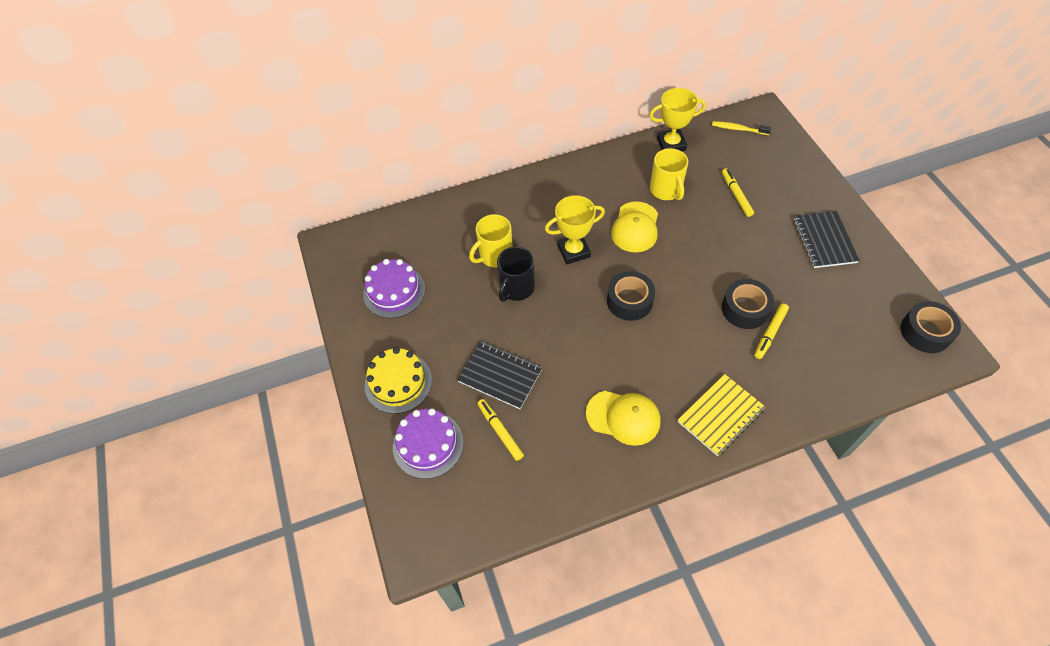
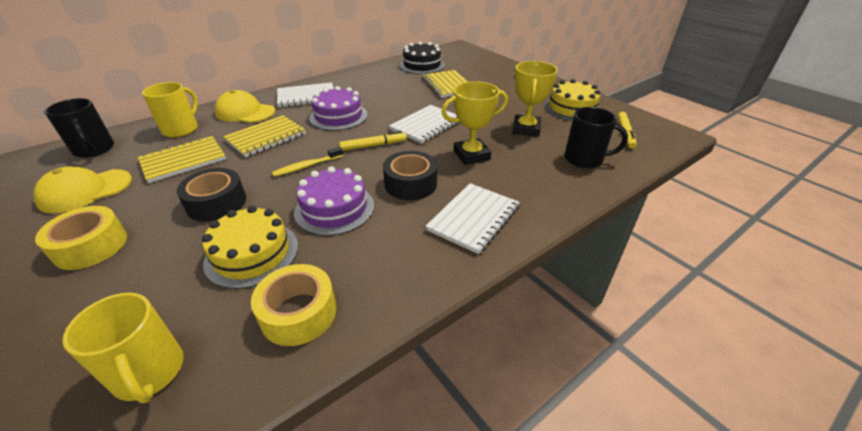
black cake: 0 -> 1
black mug: 1 -> 2
black notebook: 2 -> 0
black tape: 3 -> 2
white notebook: 0 -> 3
yellow cake: 1 -> 2
yellow marker: 3 -> 2
yellow notebook: 1 -> 3
yellow tape: 0 -> 2

